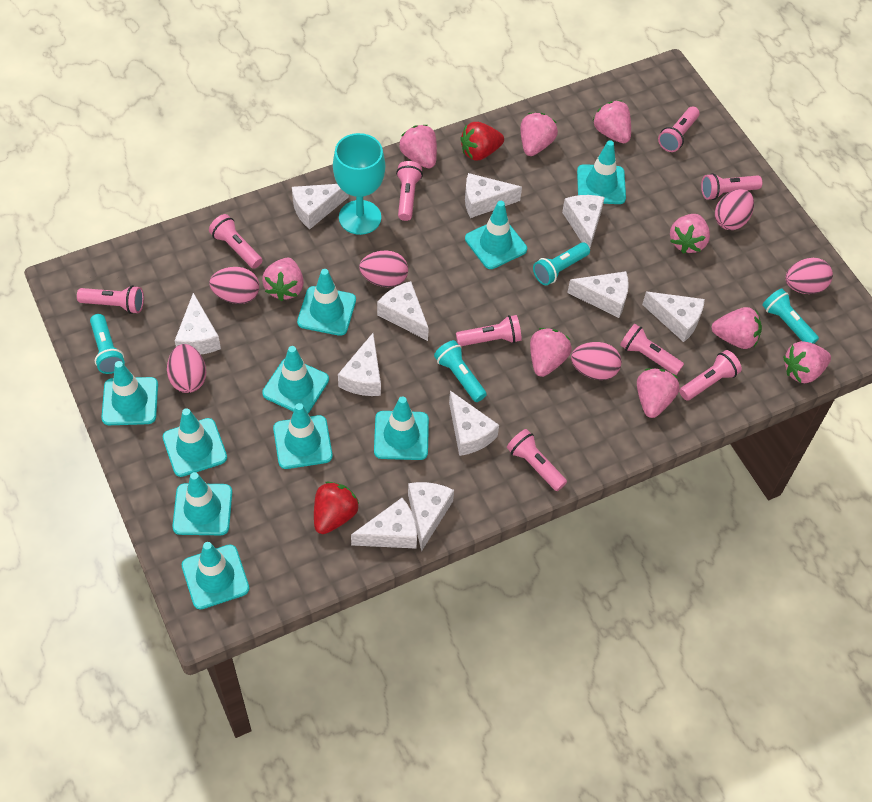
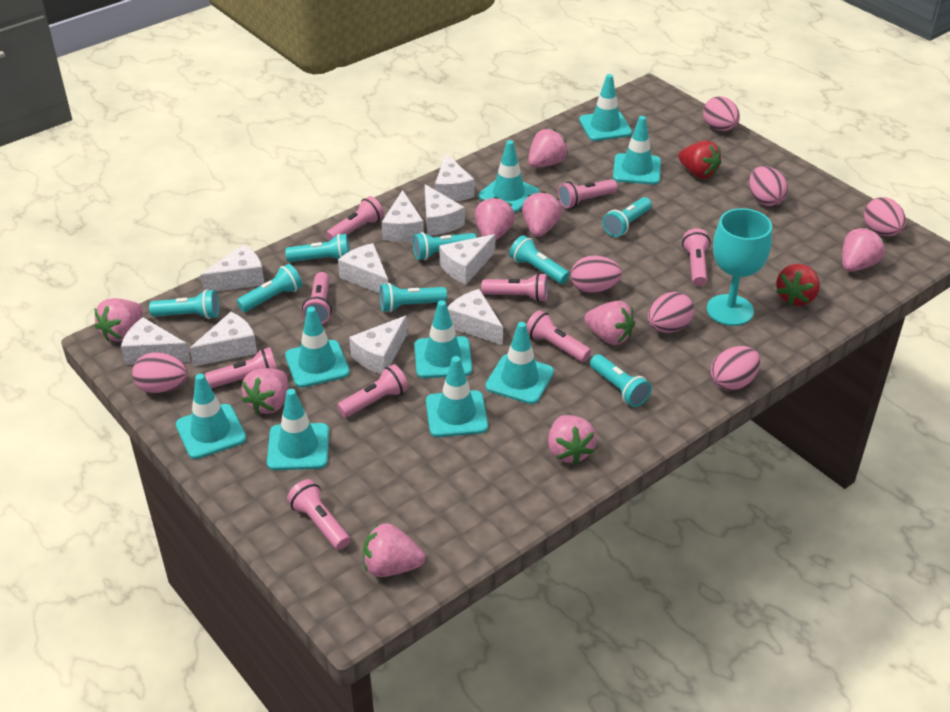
pink egg: 6 -> 7
turquoise flashlight: 4 -> 8
turquoise traffic cone: 10 -> 9
white cheese: 11 -> 10

